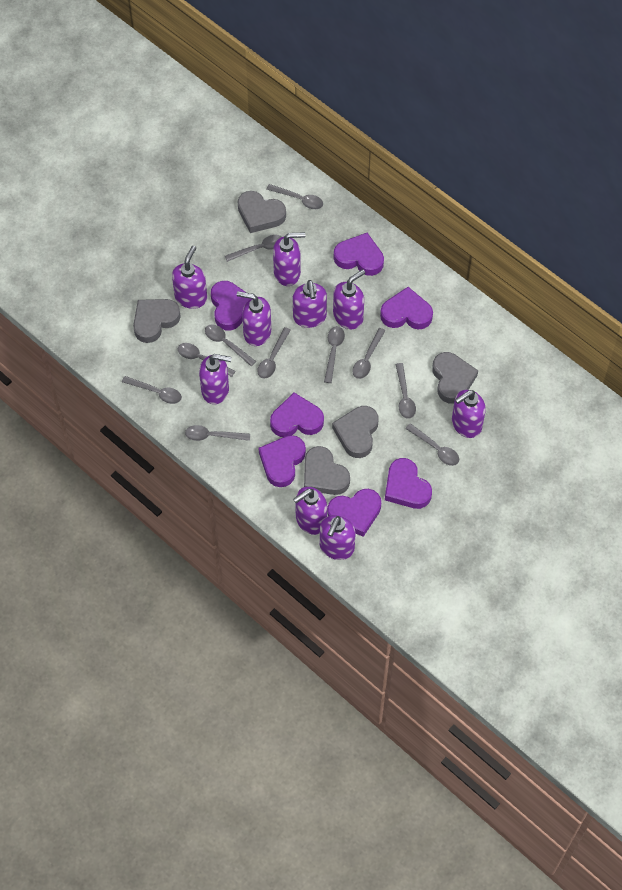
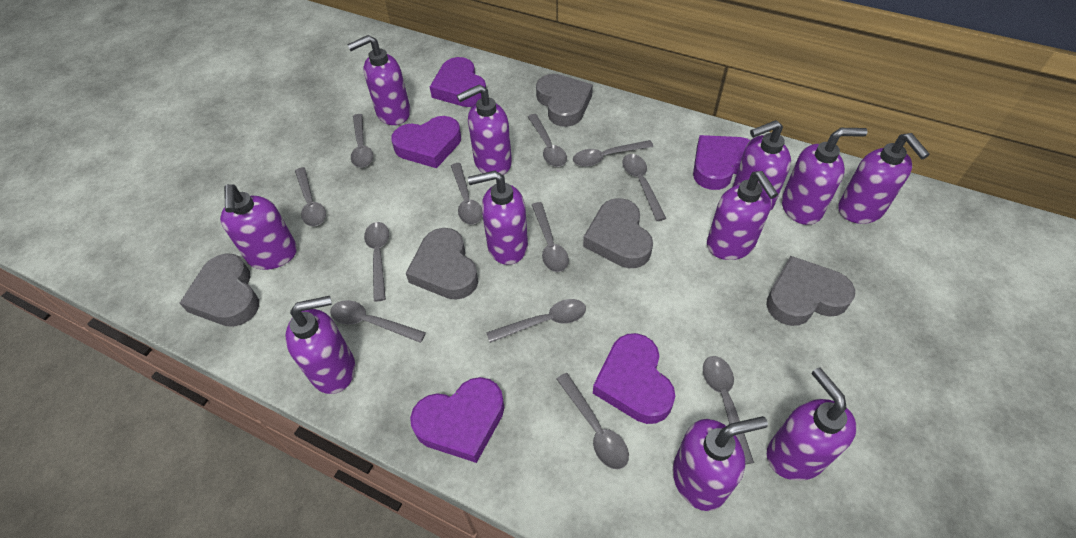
grey spoon: 11 -> 12
purple heart: 7 -> 5
purple soap dispenser: 9 -> 11

